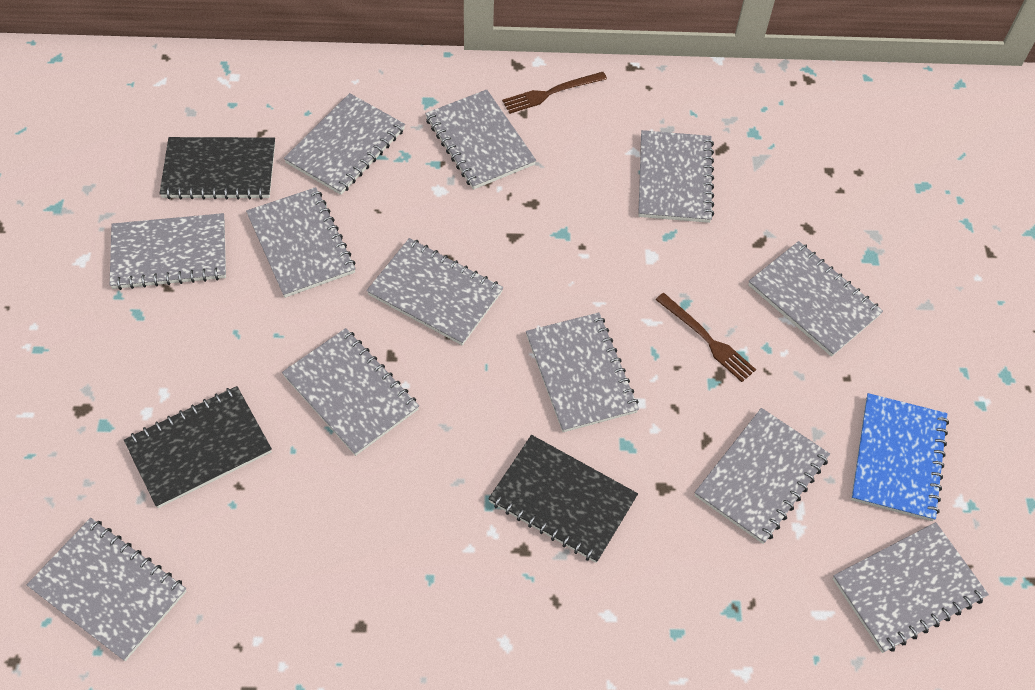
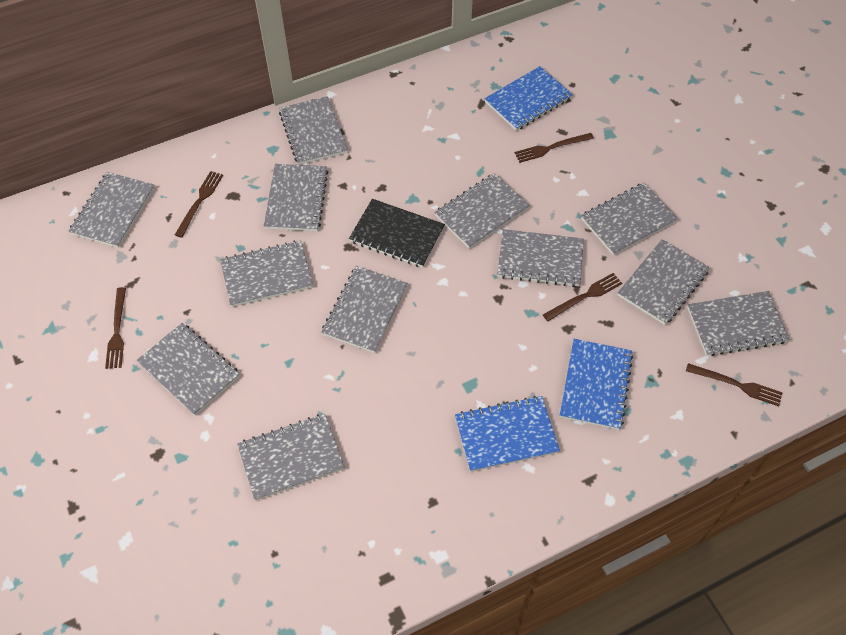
black notebook: 3 -> 1
blue notebook: 1 -> 3
brown fork: 2 -> 5

